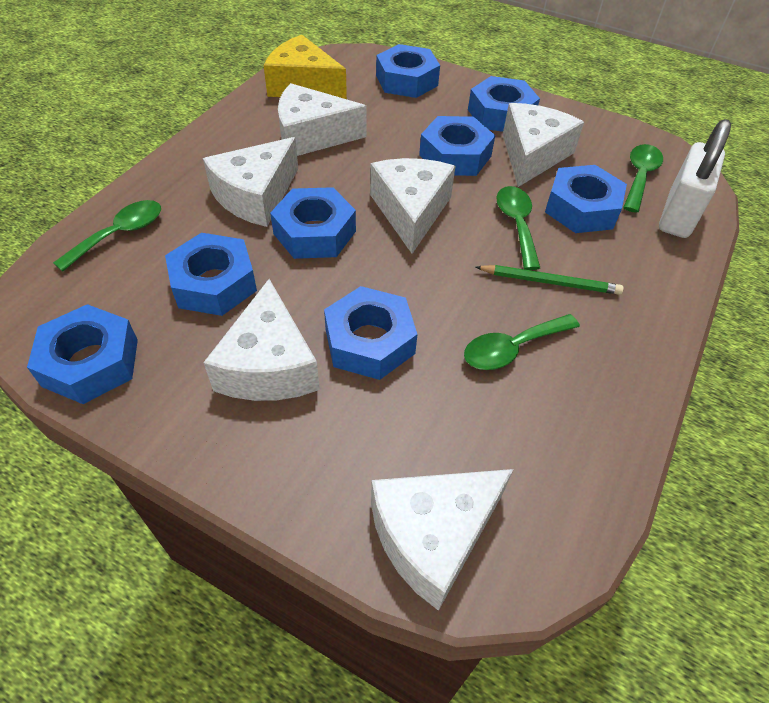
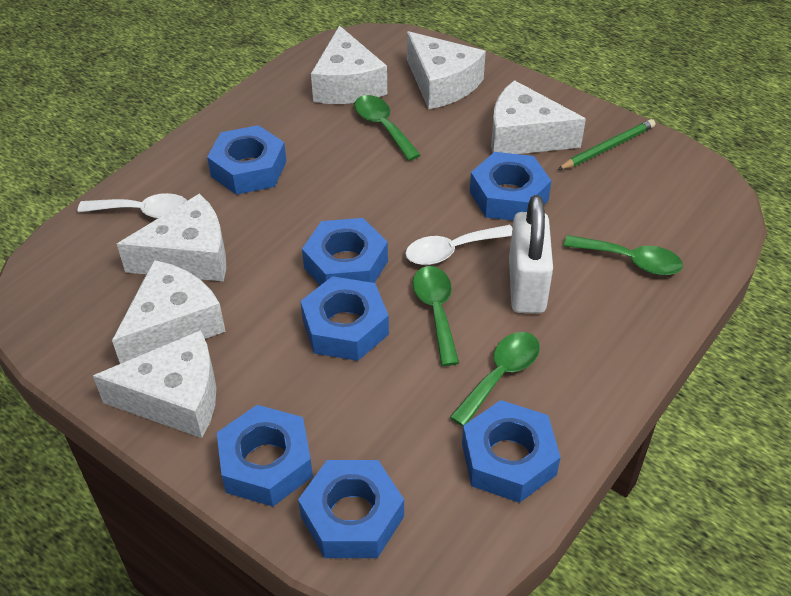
blue nut: 8 -> 7
white spoon: 0 -> 2
yellow cheese: 1 -> 0

